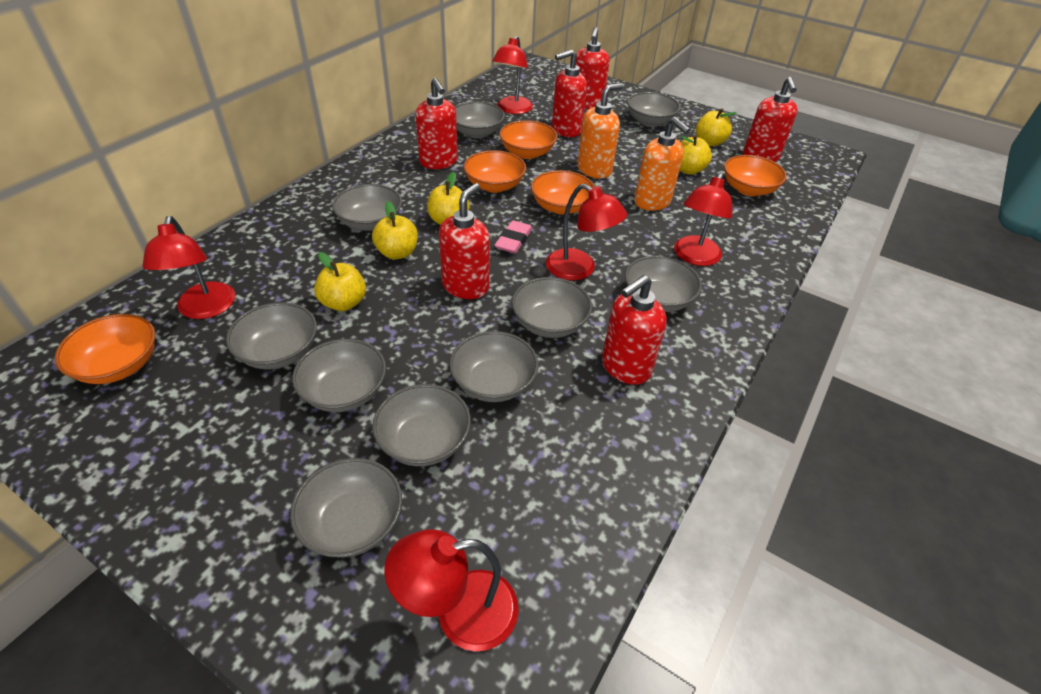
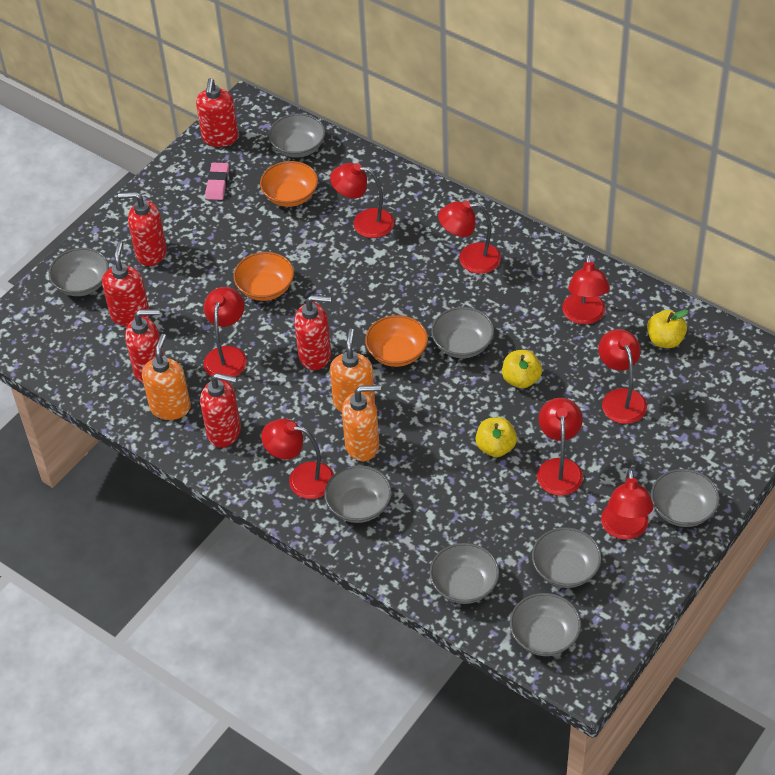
grey bowl: 10 -> 8
orange bowl: 5 -> 3
orange soap dispenser: 2 -> 3
red lamp: 5 -> 8
yellow apple: 5 -> 3

